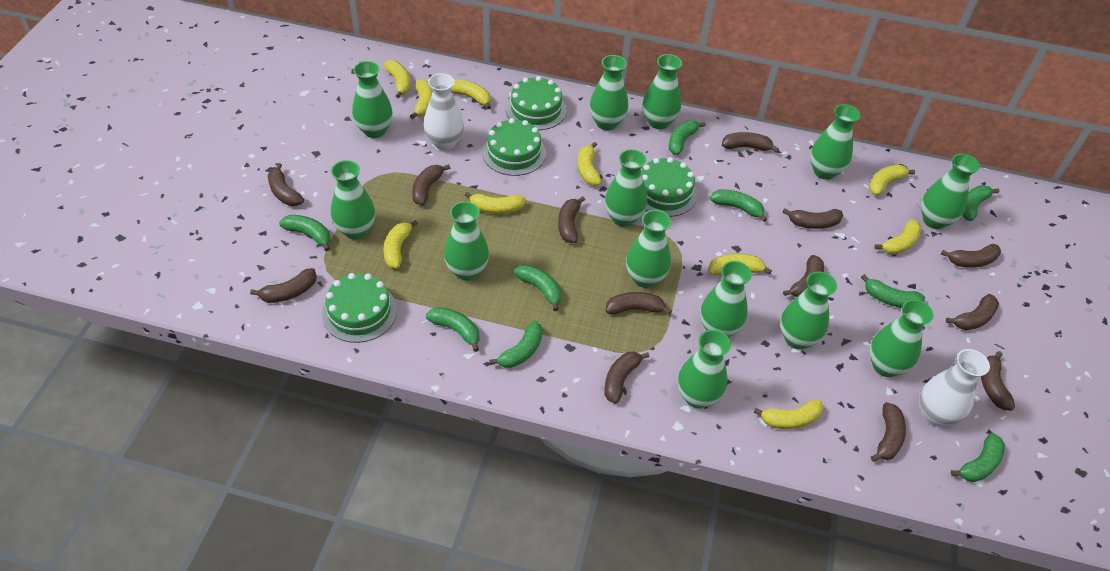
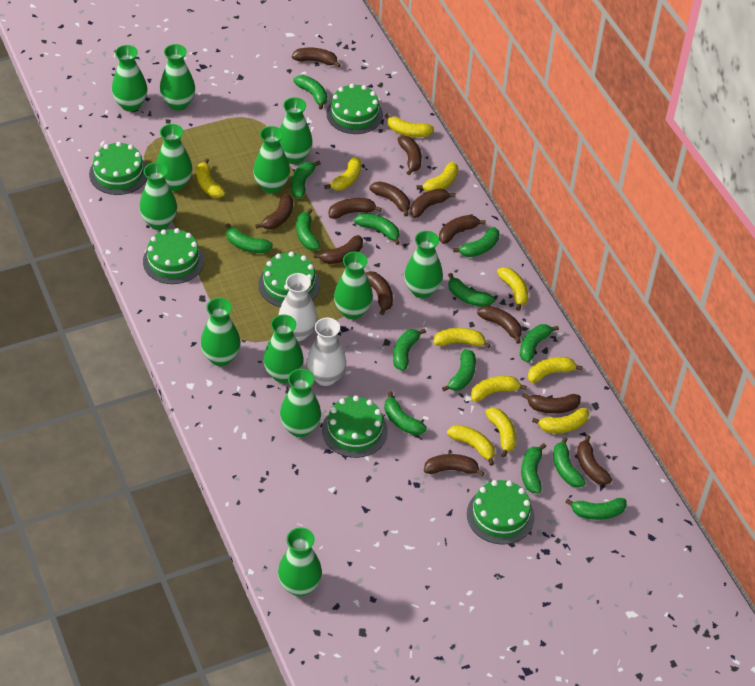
green banana: 9 -> 14
green cake: 4 -> 6
green vase: 13 -> 12
yellow banana: 10 -> 11

